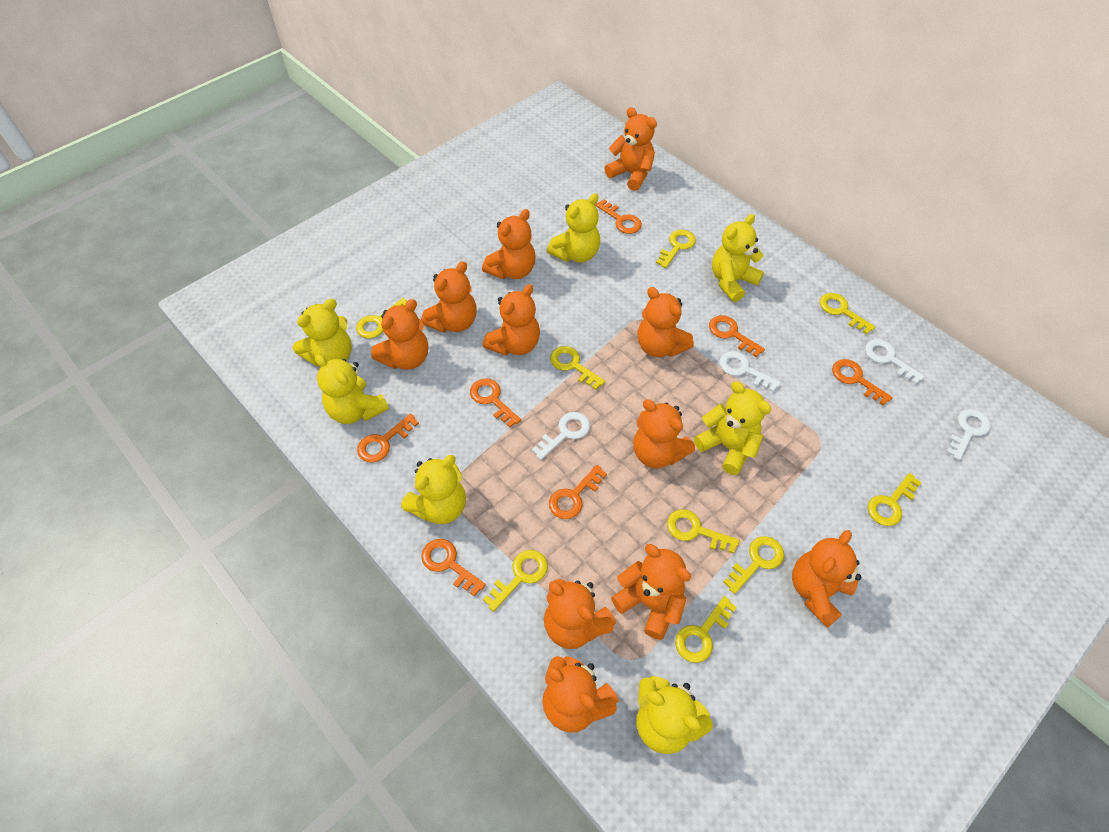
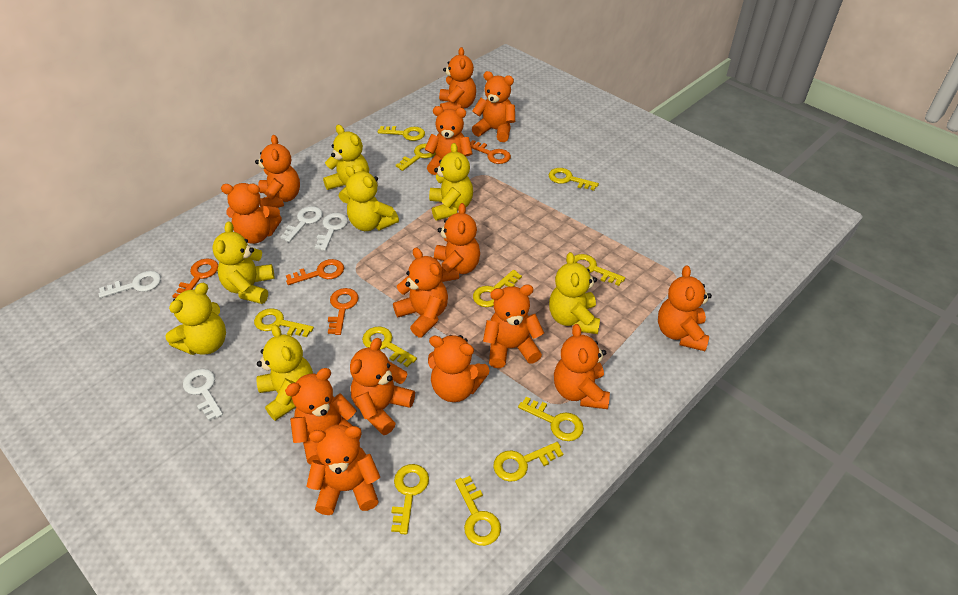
orange key: 7 -> 4
orange teddy bear: 11 -> 14
yellow key: 9 -> 11

